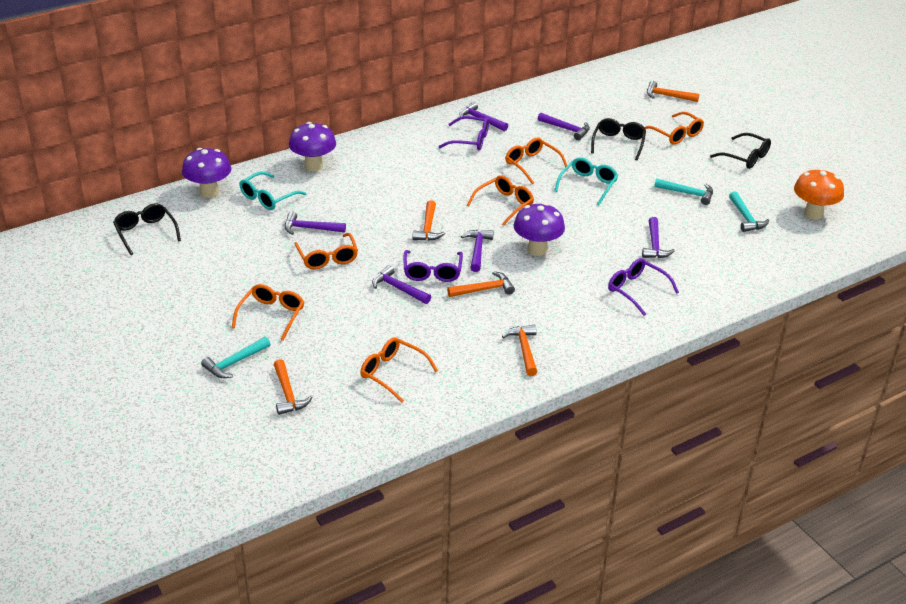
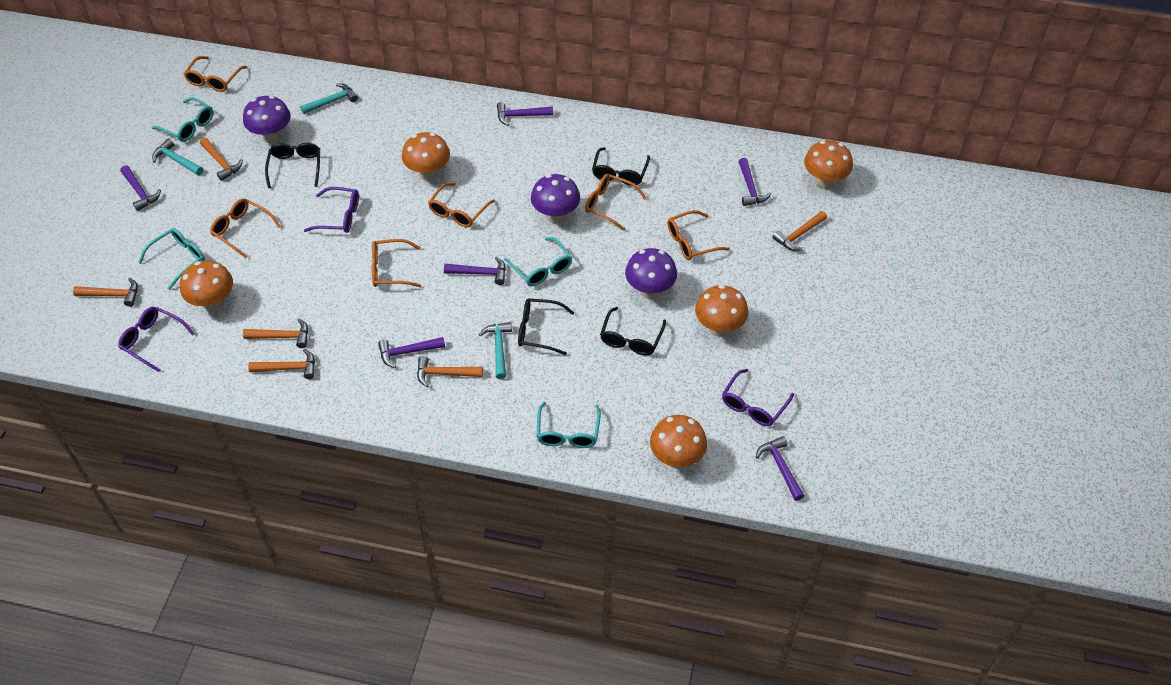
black glasses: 3 -> 4
orange hammer: 5 -> 6
orange mushroom: 1 -> 5
turquoise glasses: 2 -> 4

